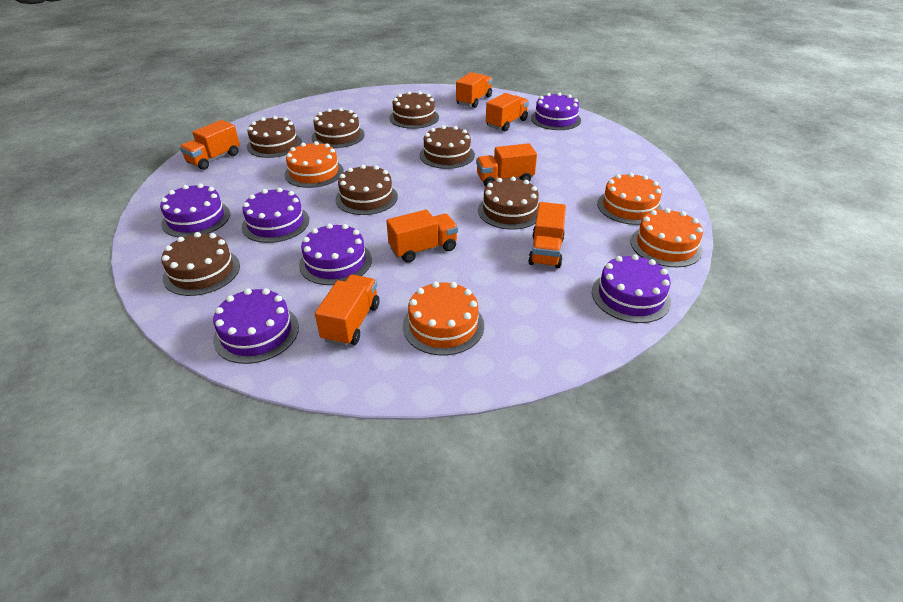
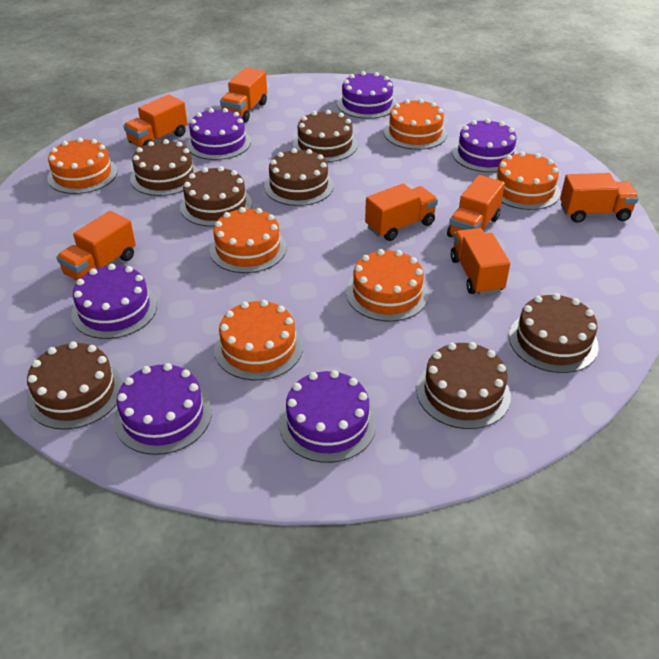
orange cake: 4 -> 6

